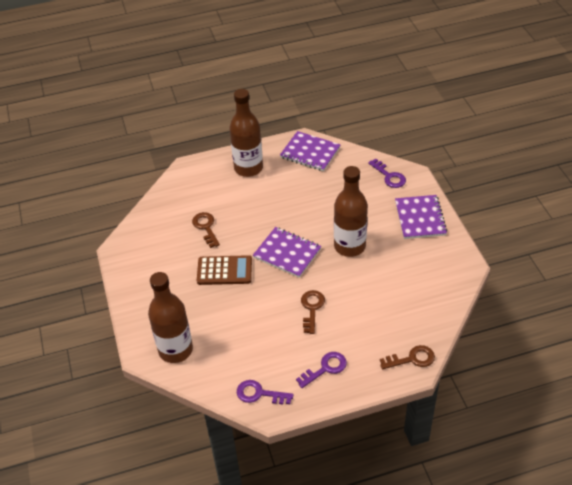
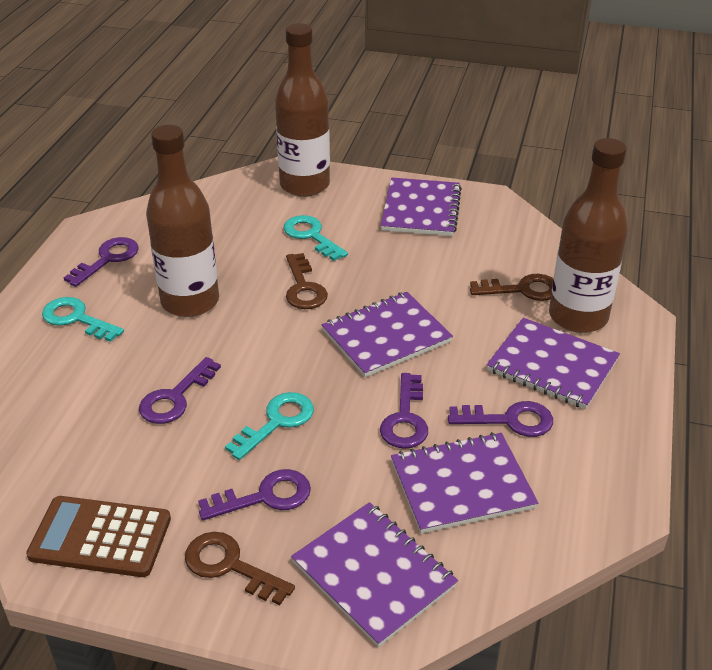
purple key: 3 -> 5
purple notebook: 3 -> 5
turquoise key: 0 -> 3

